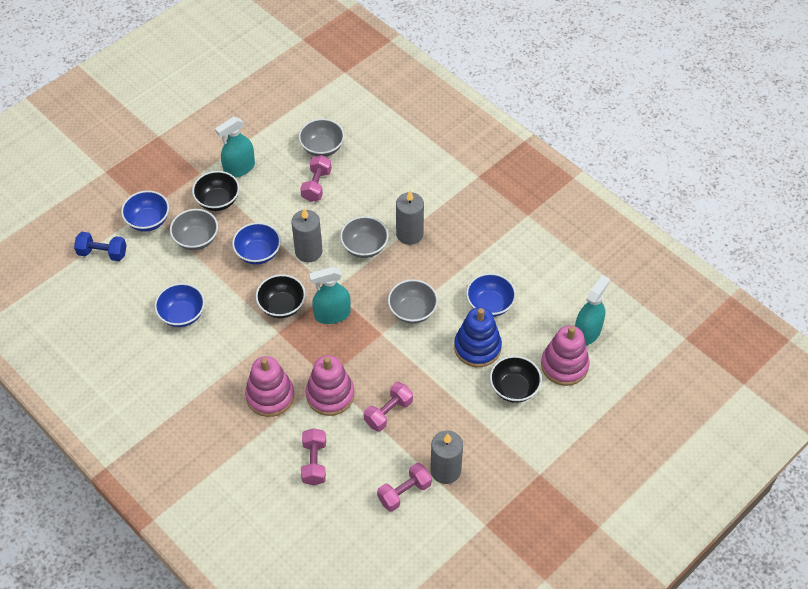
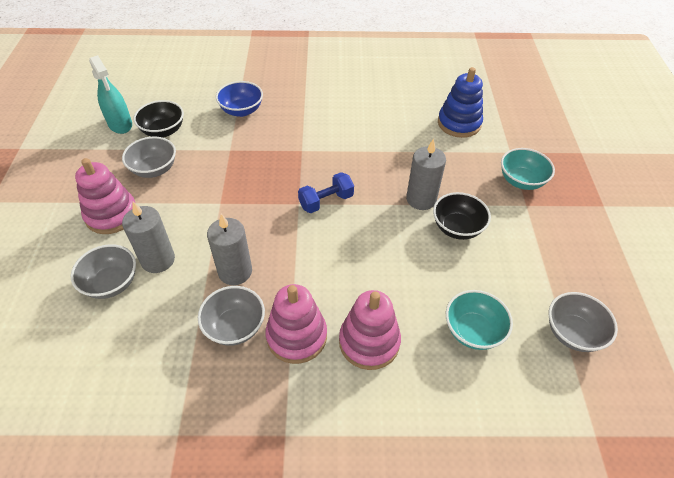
black bowl: 3 -> 2
blue bowl: 4 -> 1
pink dumbbell: 4 -> 0
turquoise bowl: 0 -> 2
turquoise spray bottle: 3 -> 1

